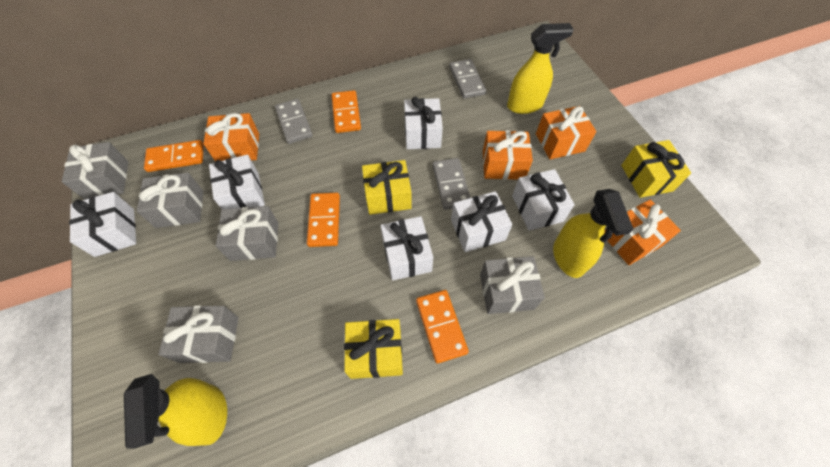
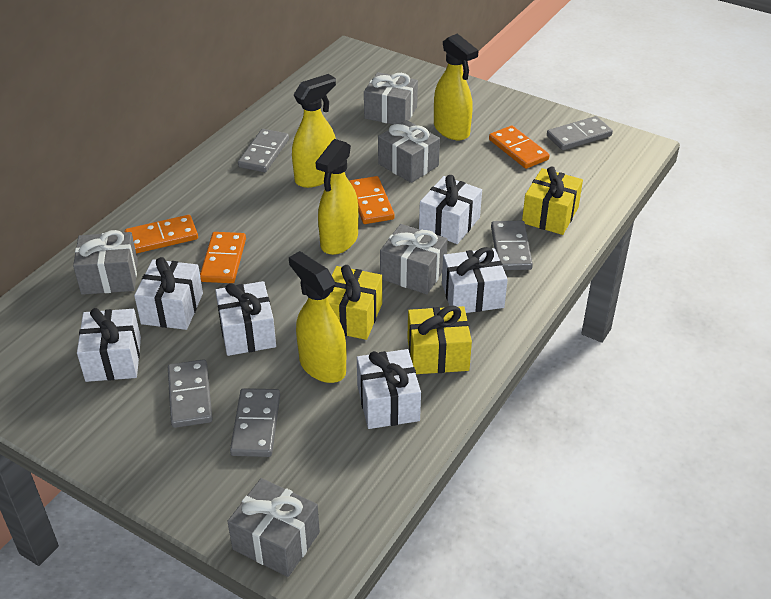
grey domino: 3 -> 5
orange gift: 4 -> 0
yellow spray bottle: 3 -> 4

